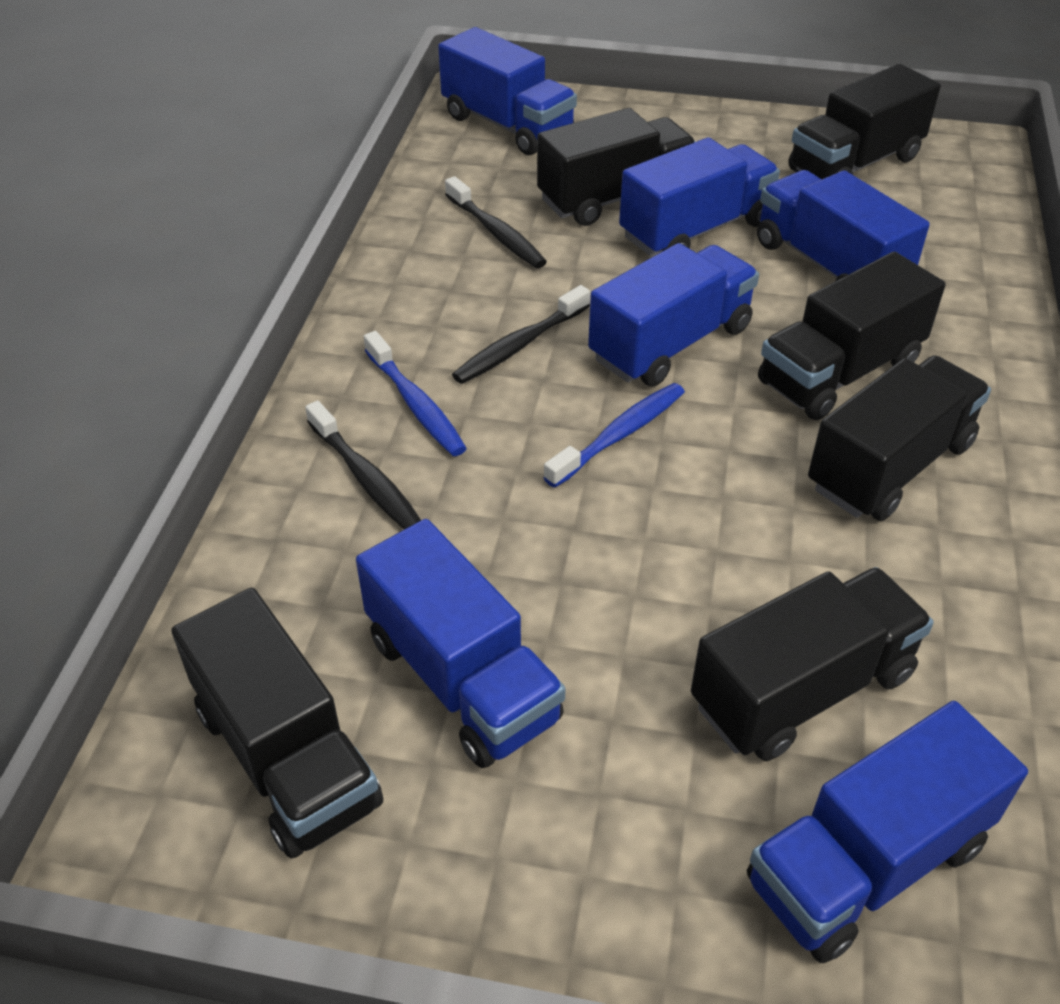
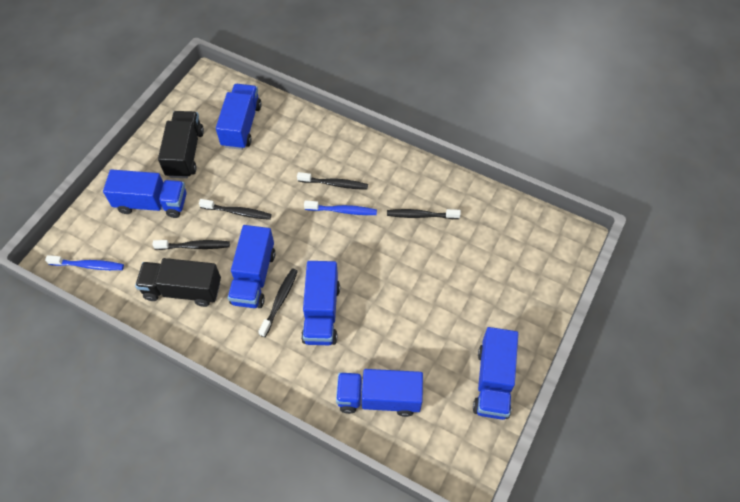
black toothbrush: 3 -> 5
black truck: 6 -> 2

